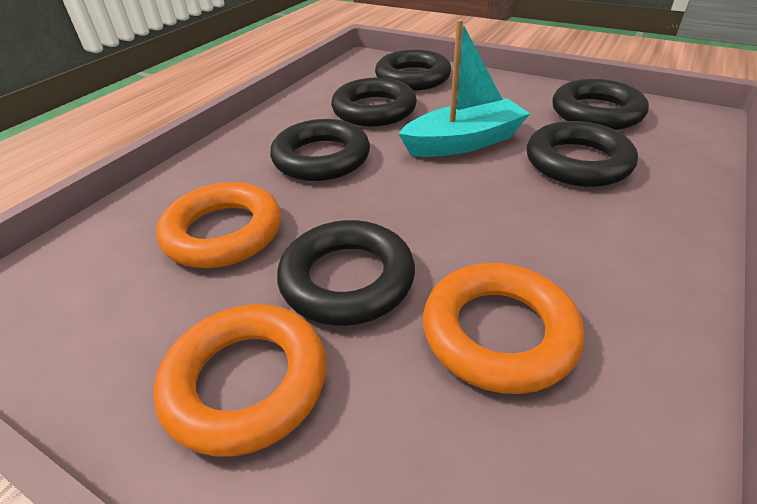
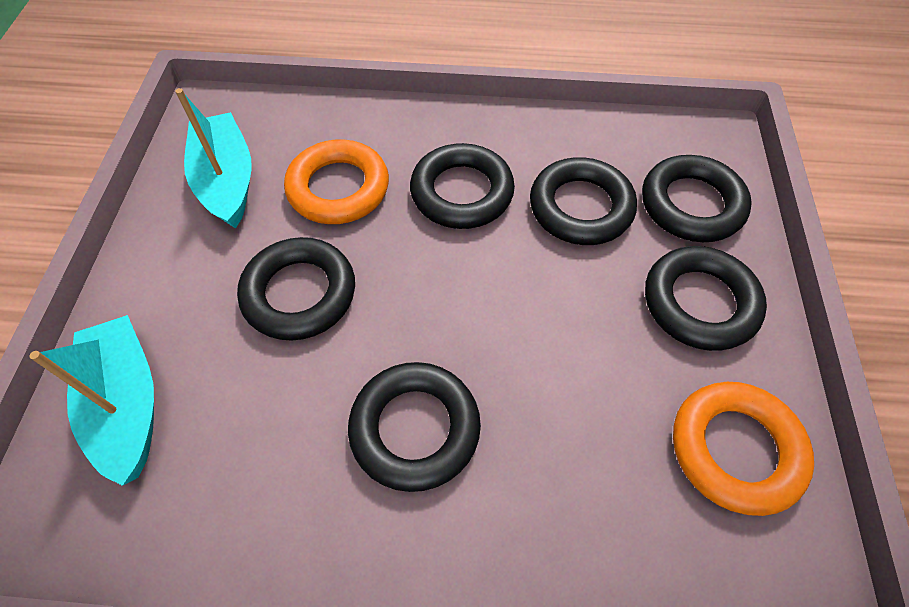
orange ring: 3 -> 2
turquoise boat: 1 -> 2

